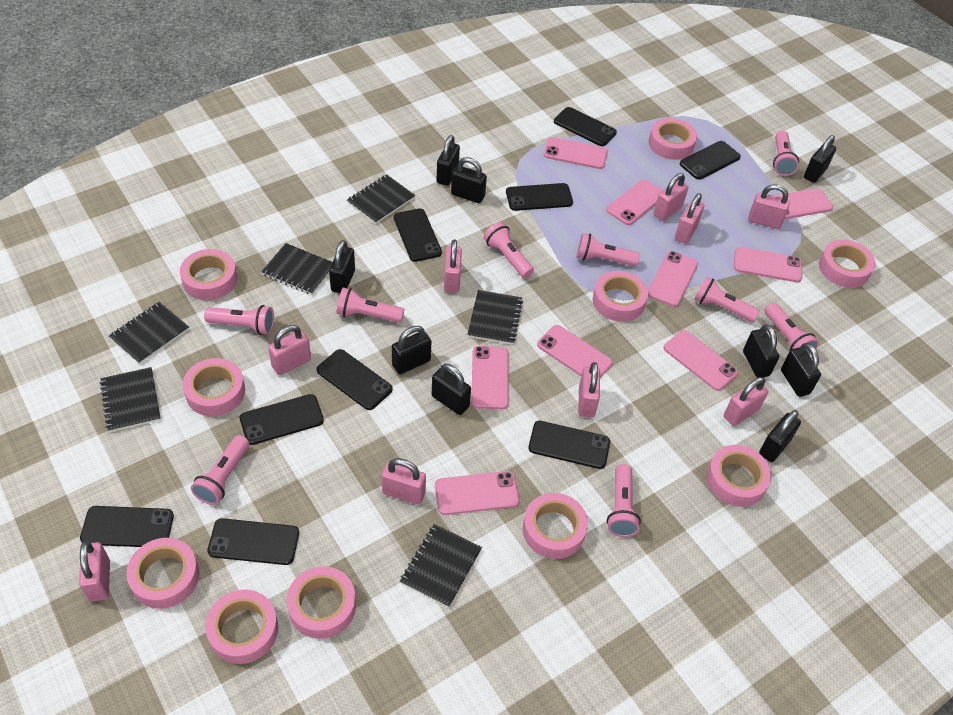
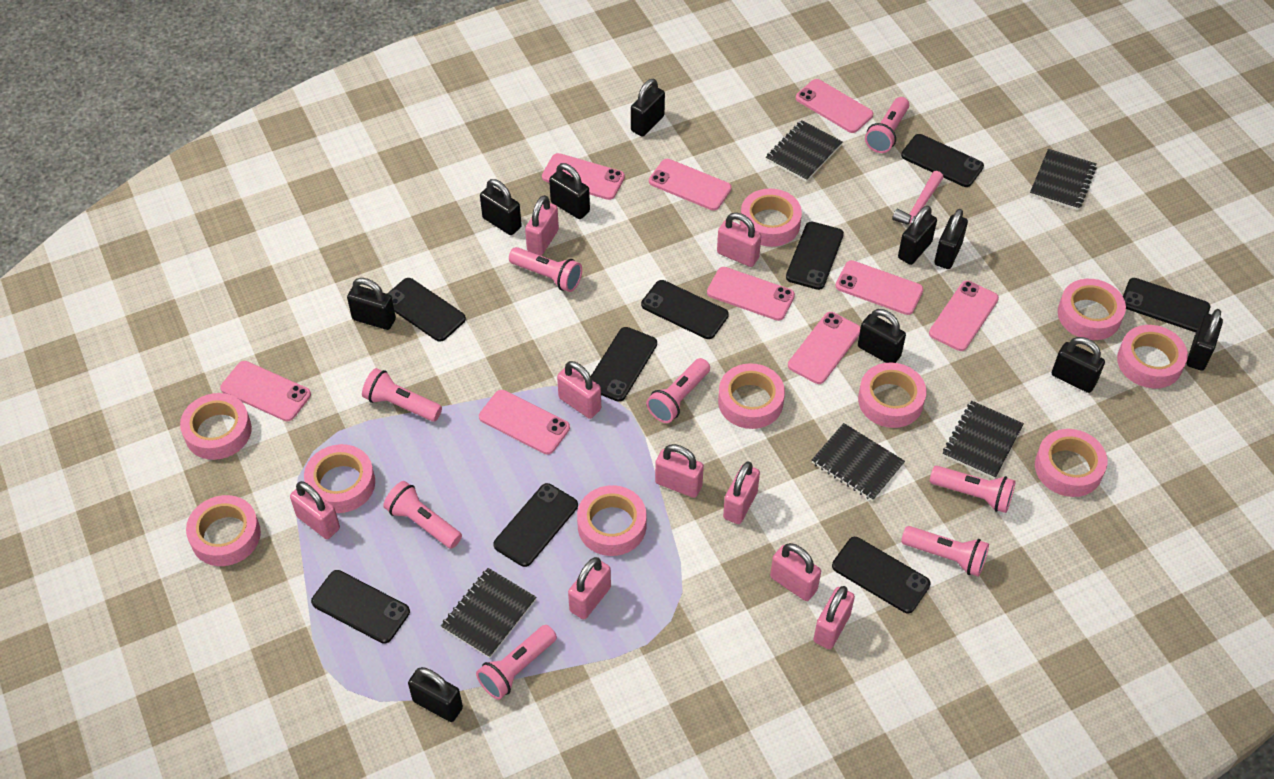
black notebook: 6 -> 5
black padlock: 9 -> 10
pink flashlight: 9 -> 8
pink hammer: 0 -> 1

